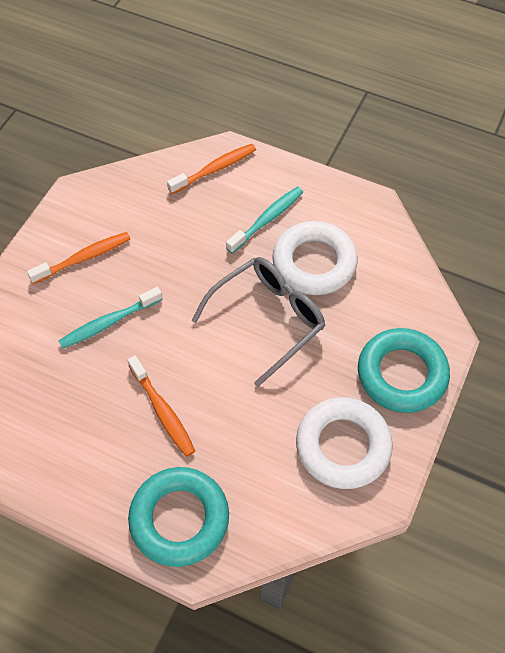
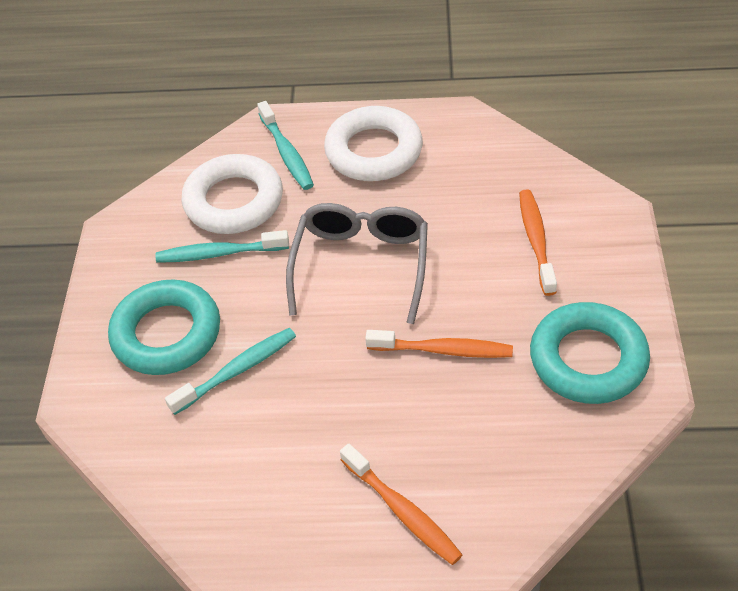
turquoise toothbrush: 2 -> 3

